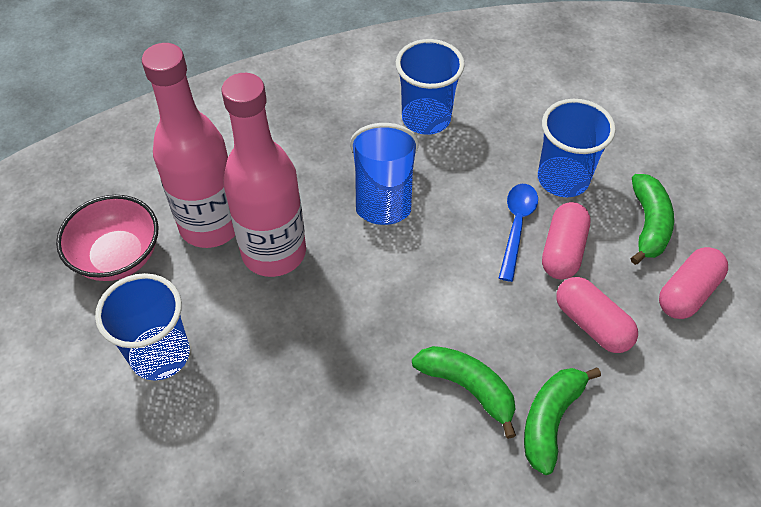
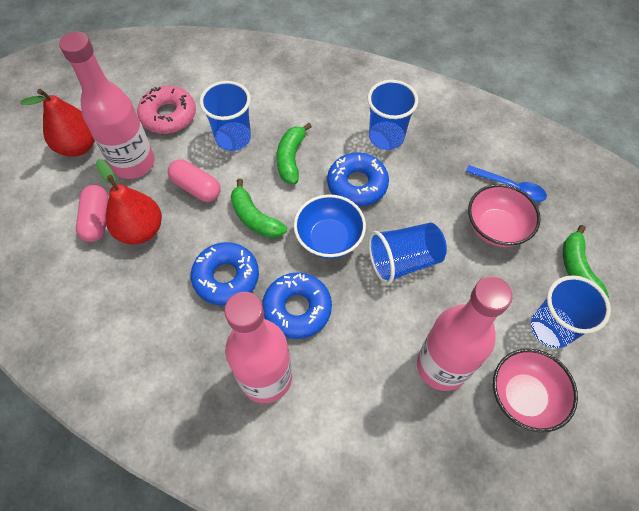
blue bowl: 0 -> 1
blue donut: 0 -> 3
pink bottle: 2 -> 3
pink bowl: 1 -> 2
pink capsule: 3 -> 2
pink donut: 0 -> 1
red pear: 0 -> 2

